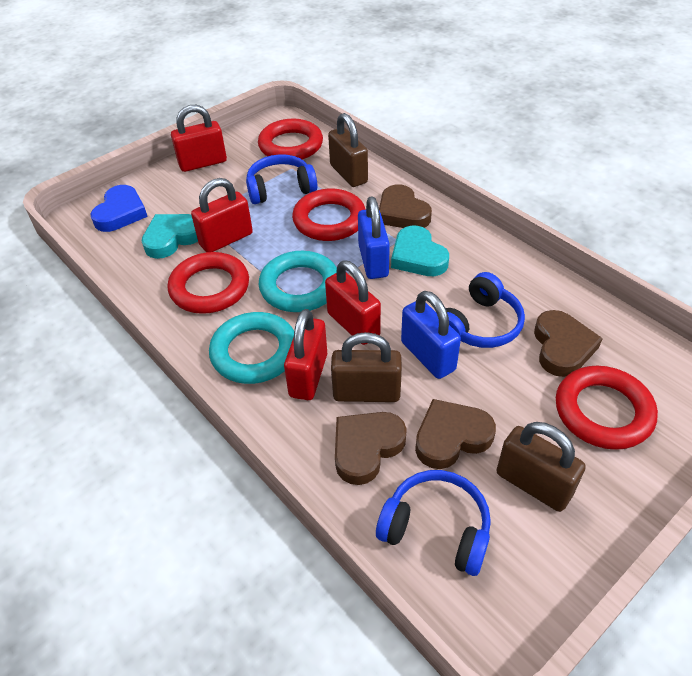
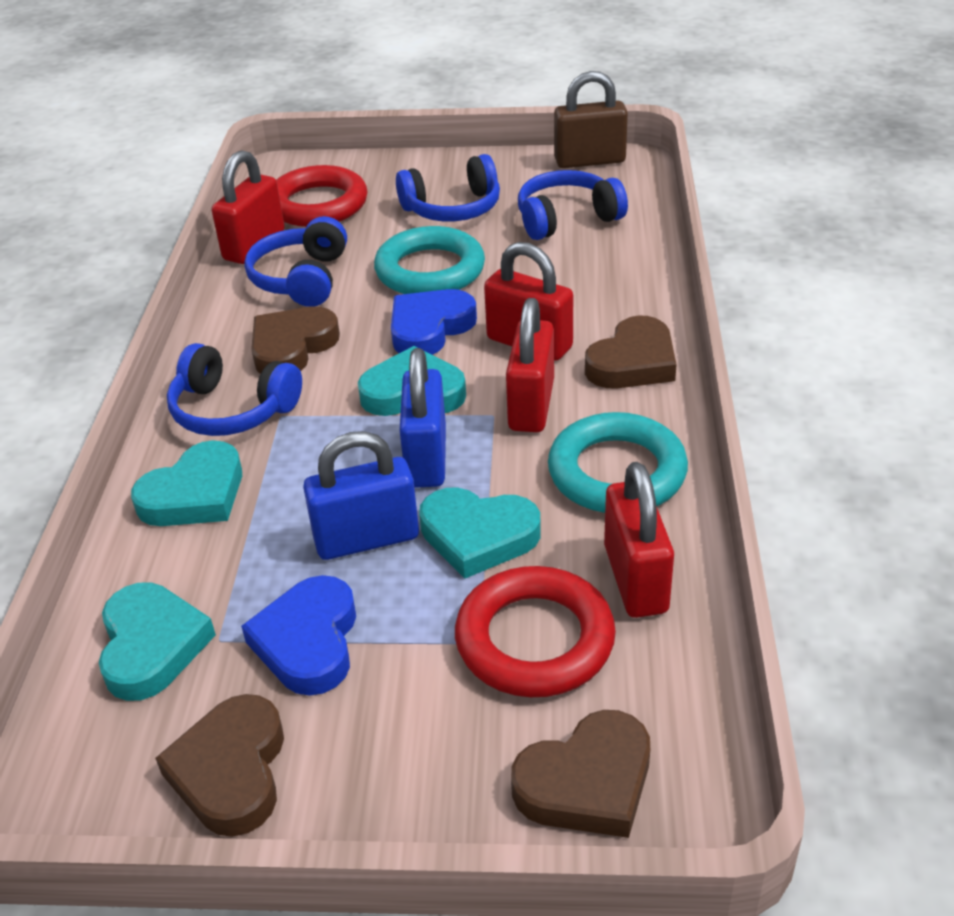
blue headphones: 3 -> 4
blue heart: 1 -> 2
brown padlock: 3 -> 1
red ring: 4 -> 2
turquoise heart: 2 -> 4

